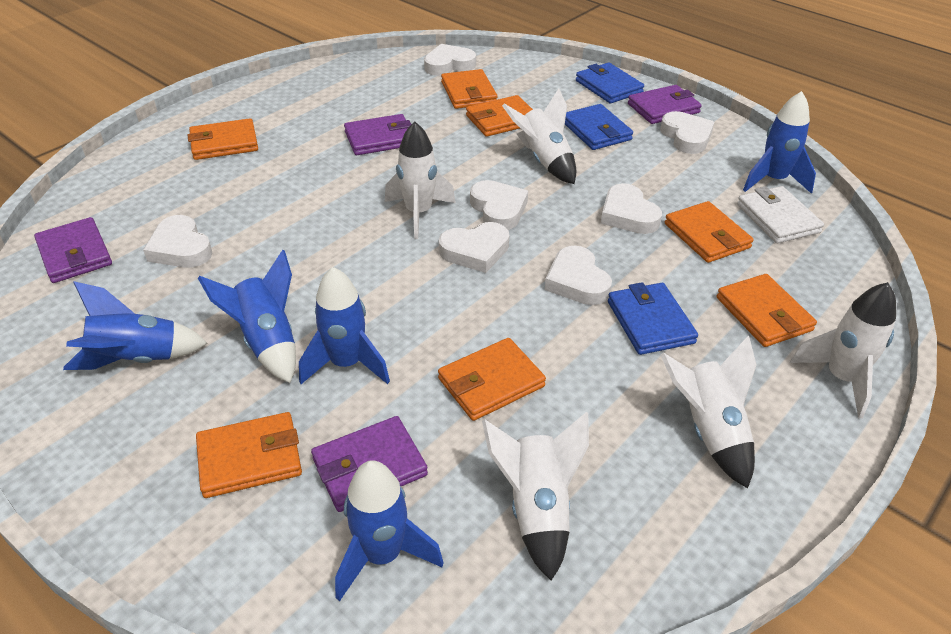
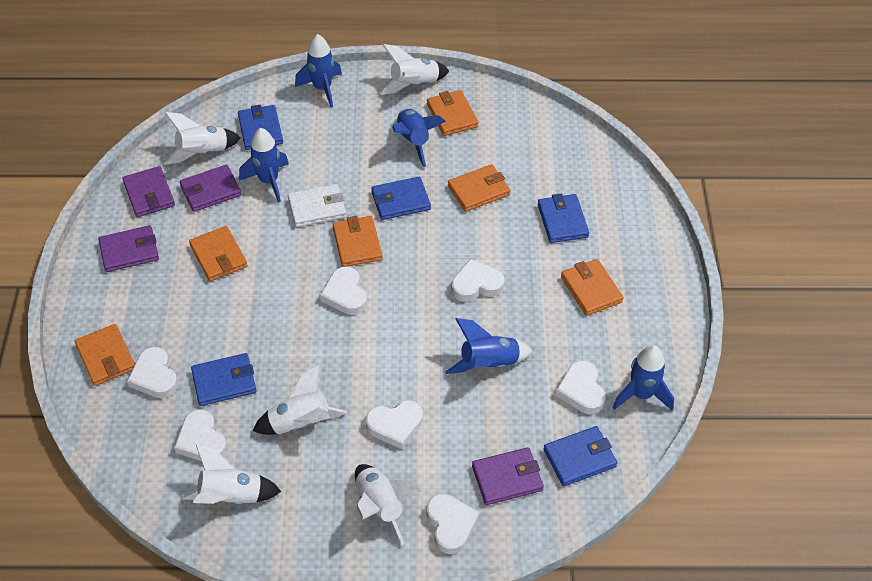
blue wallet: 3 -> 5
orange wallet: 7 -> 6

